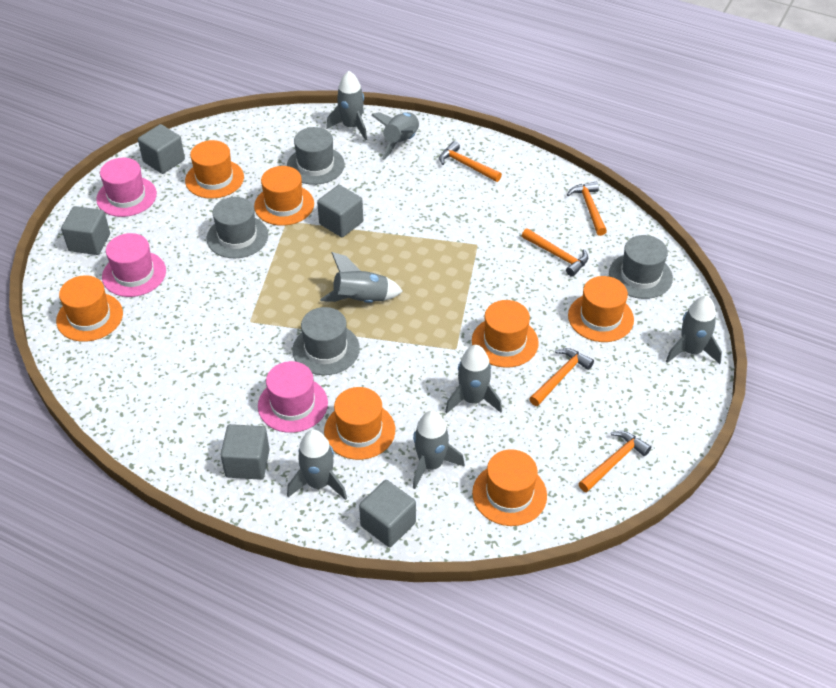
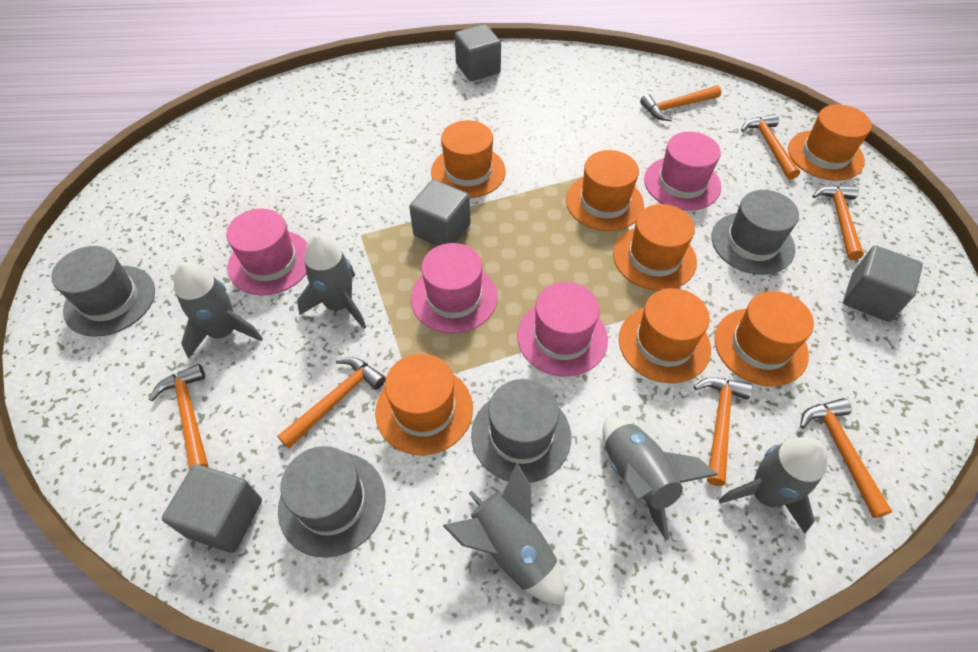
grey cube: 5 -> 4
grey rocket: 7 -> 5
orange hammer: 5 -> 7
pink hat: 3 -> 4

